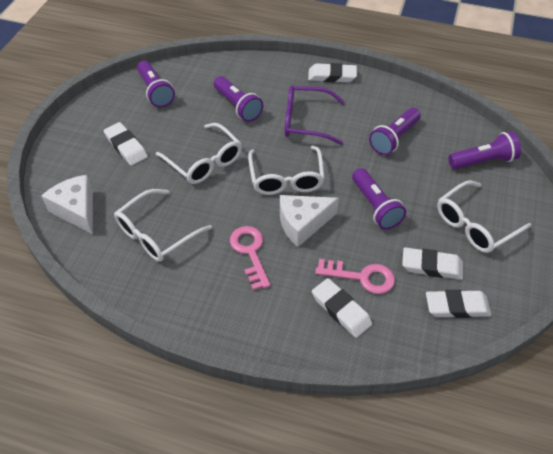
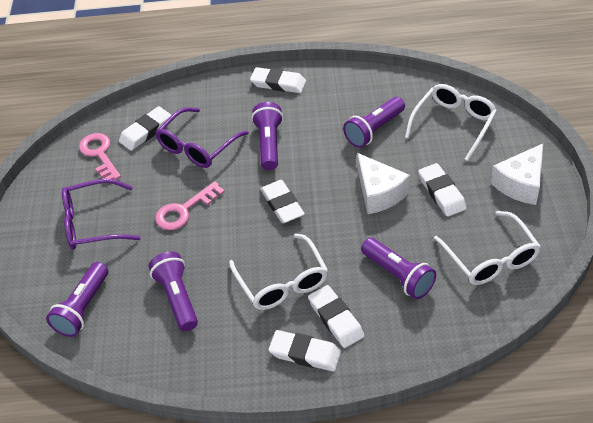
purple glasses: 1 -> 2
white eraser: 5 -> 6
white glasses: 4 -> 3

